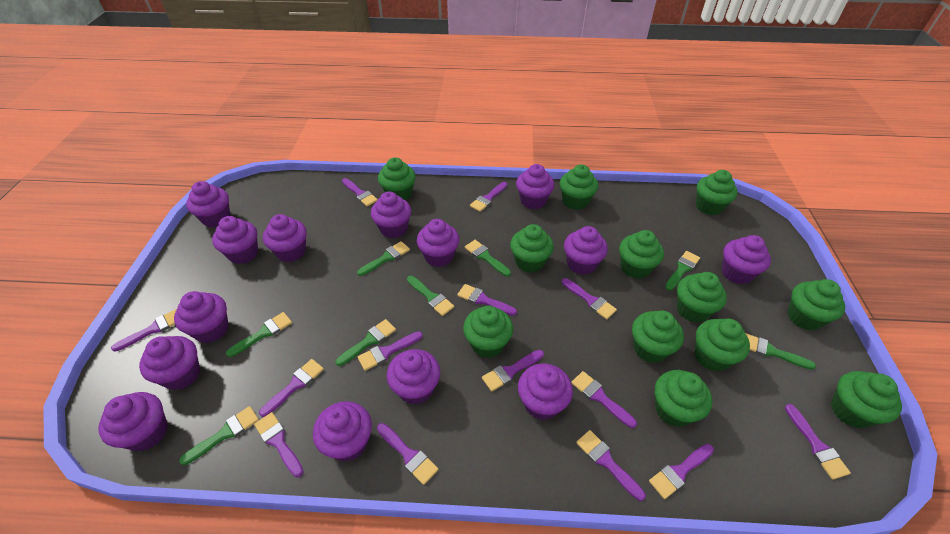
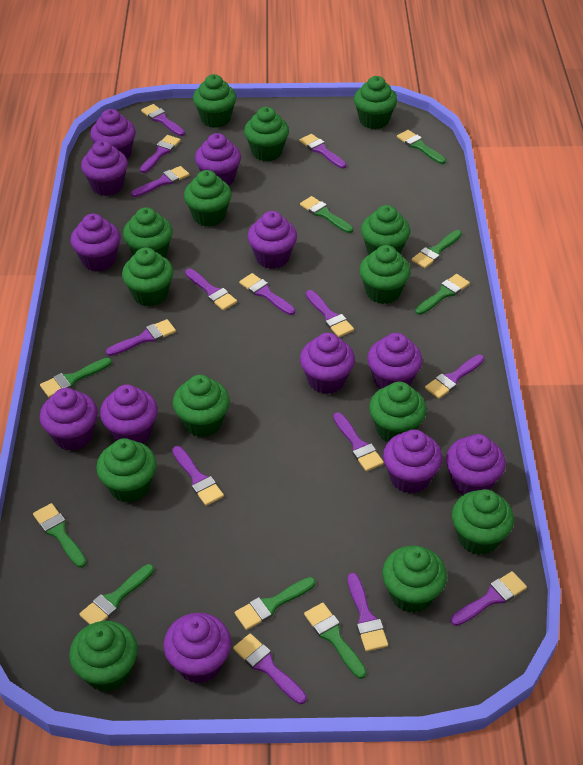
green brush: 8 -> 9
green cupcake: 12 -> 14
purple cupcake: 14 -> 12

